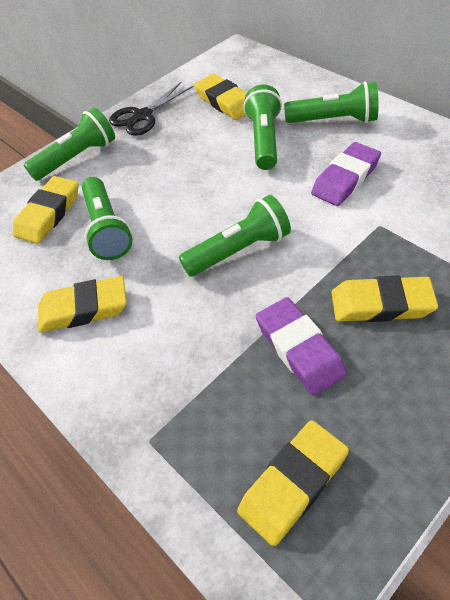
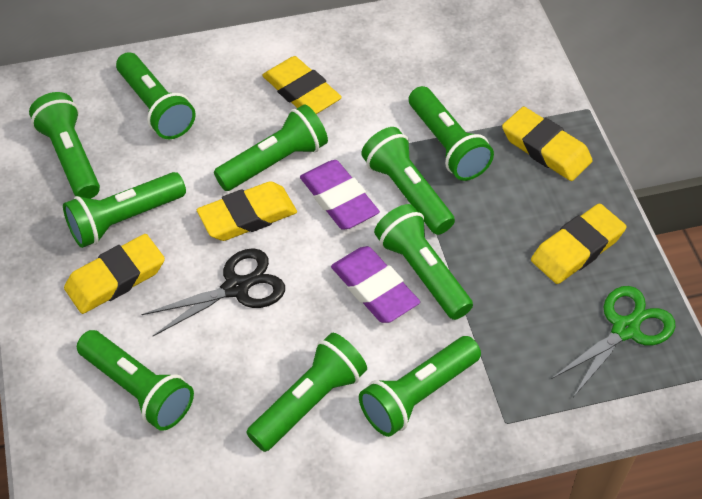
green flashlight: 5 -> 10
green scissors: 0 -> 1

